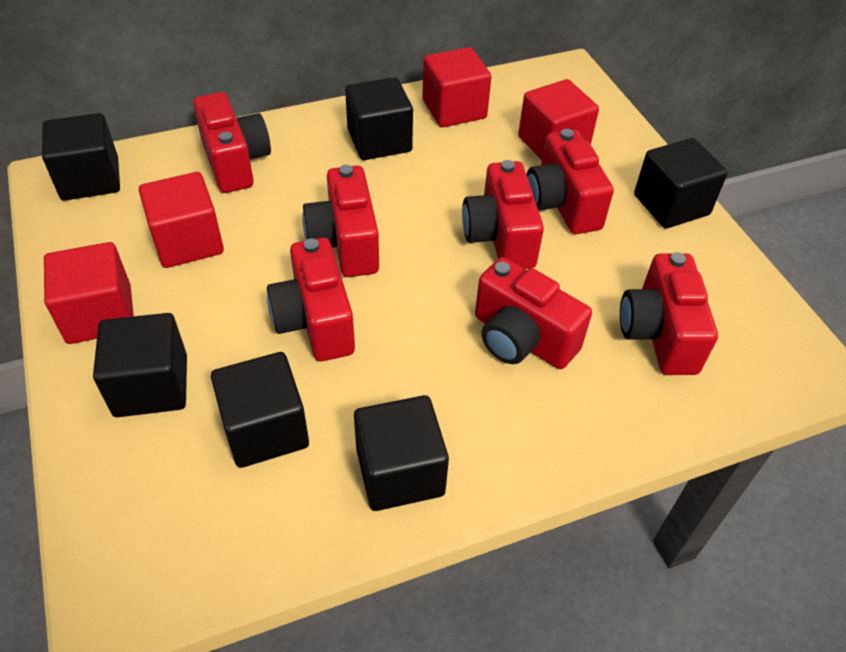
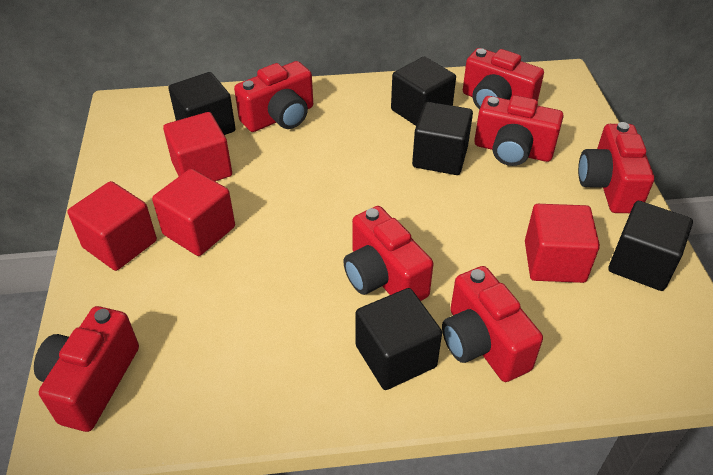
black cube: 6 -> 5

